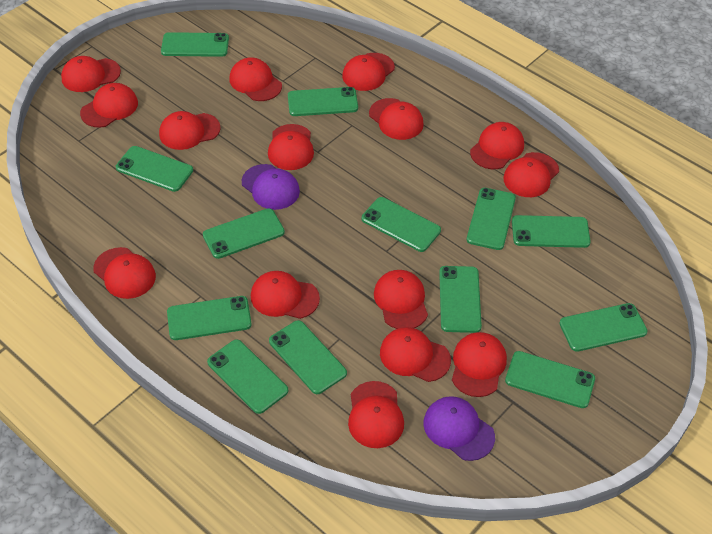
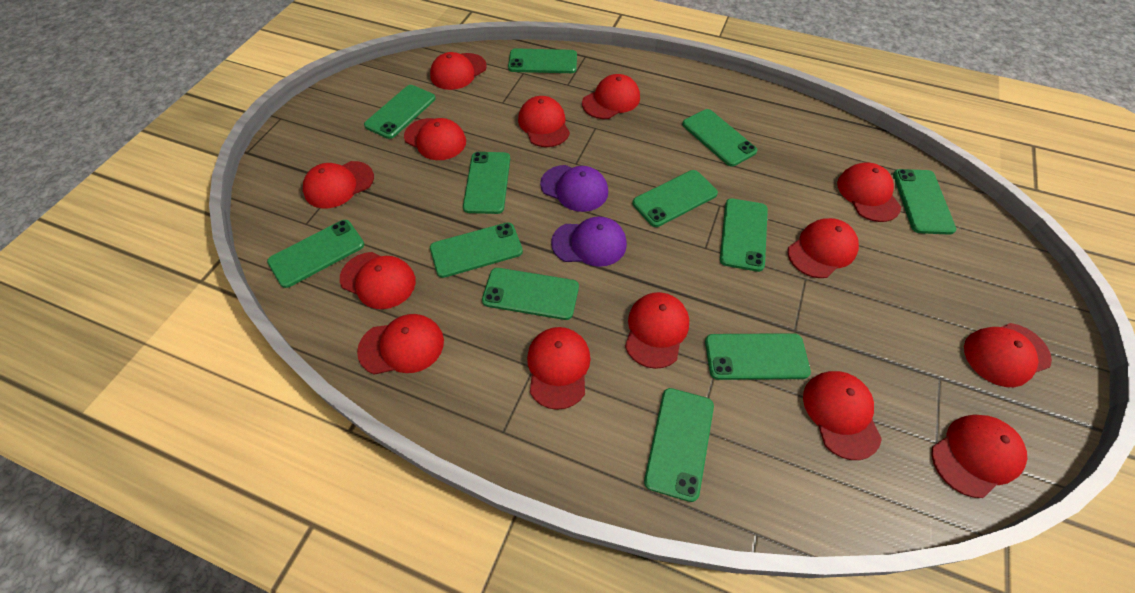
green phone: 13 -> 12
red cap: 15 -> 14

